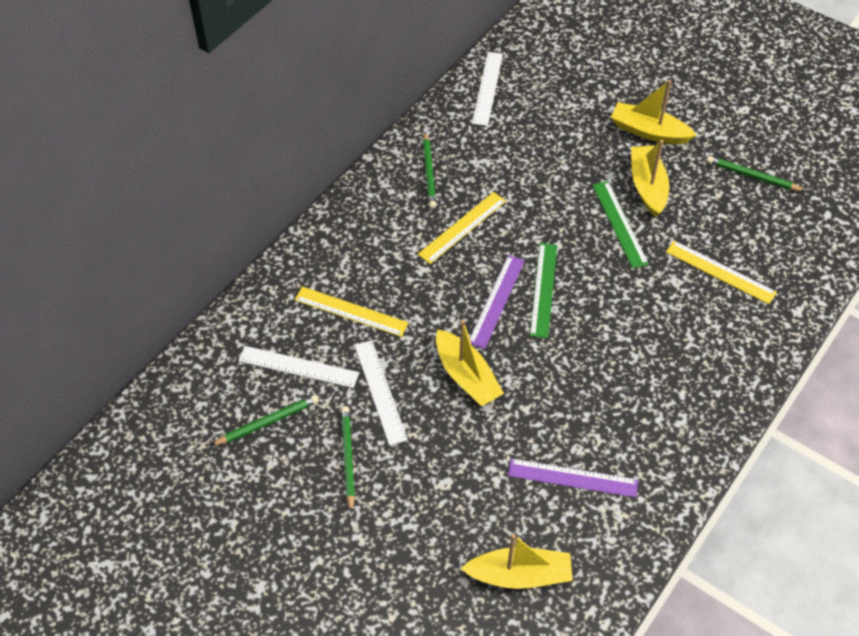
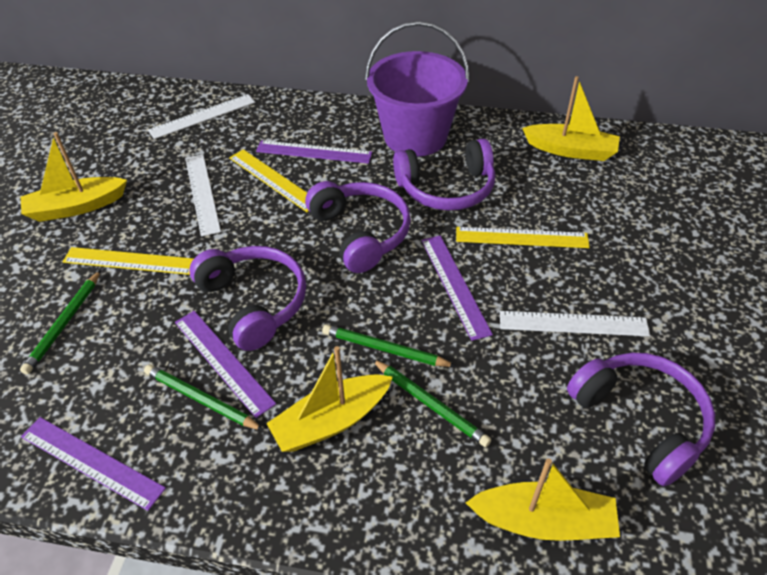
green ruler: 2 -> 0
purple bucket: 0 -> 1
purple headphones: 0 -> 4
purple ruler: 2 -> 4

